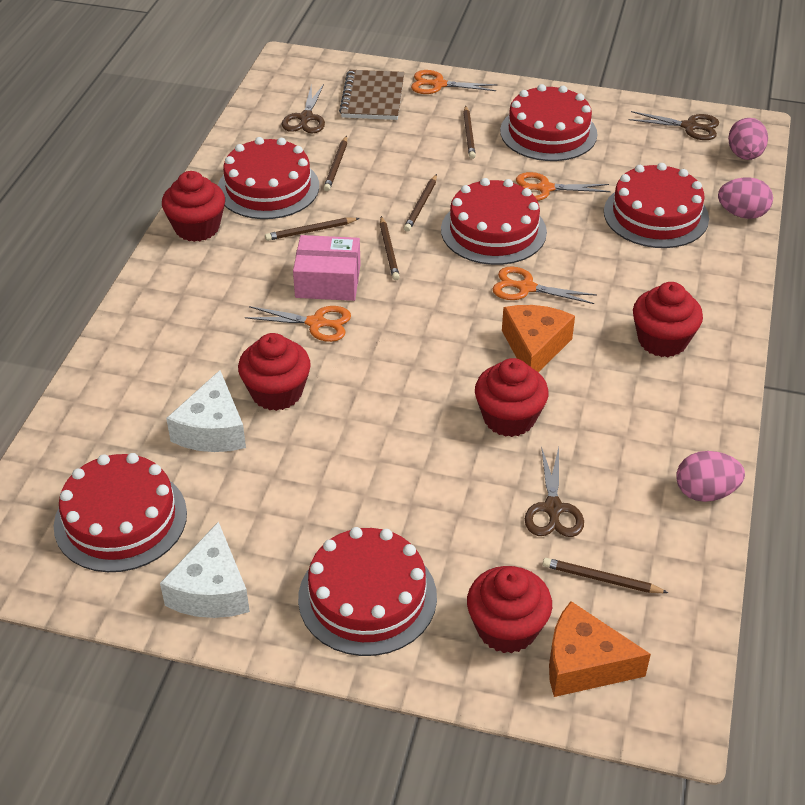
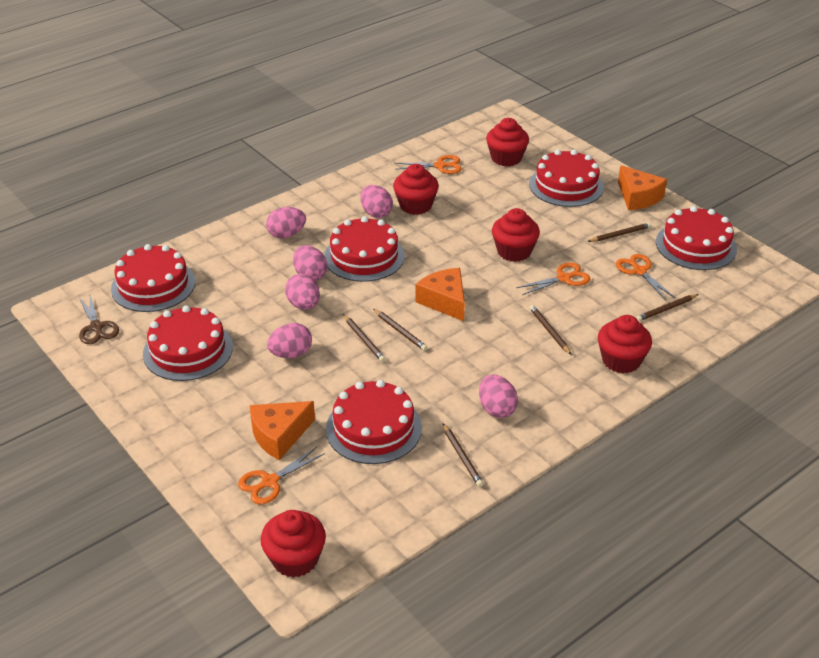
brown notebook: 1 -> 0
brown scissors: 3 -> 1
orange cheese: 2 -> 3
pink box: 1 -> 0
pink egg: 3 -> 6
white cheese: 2 -> 0

